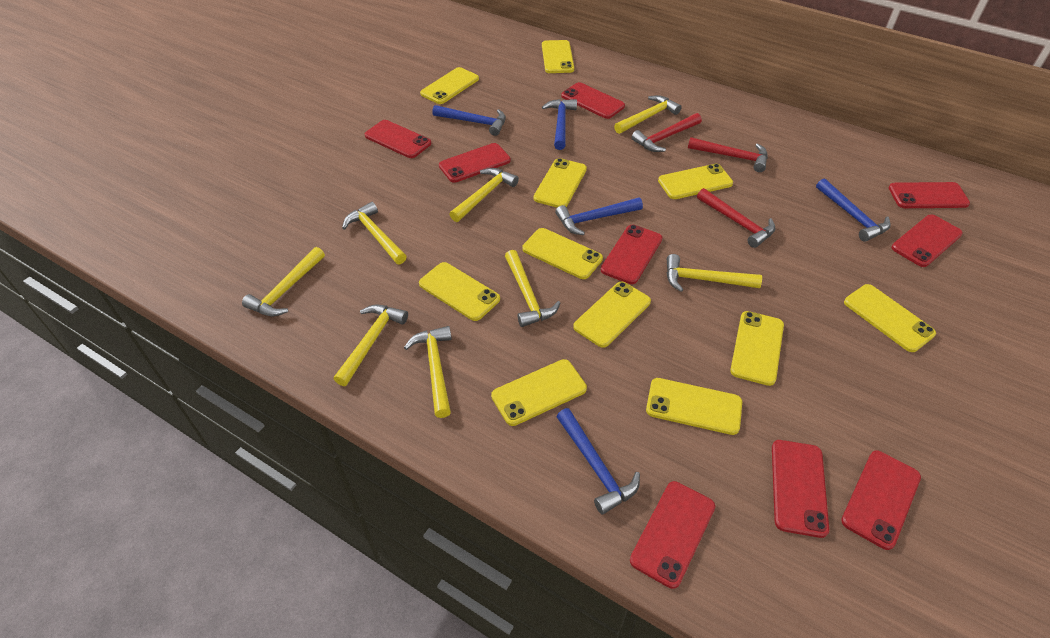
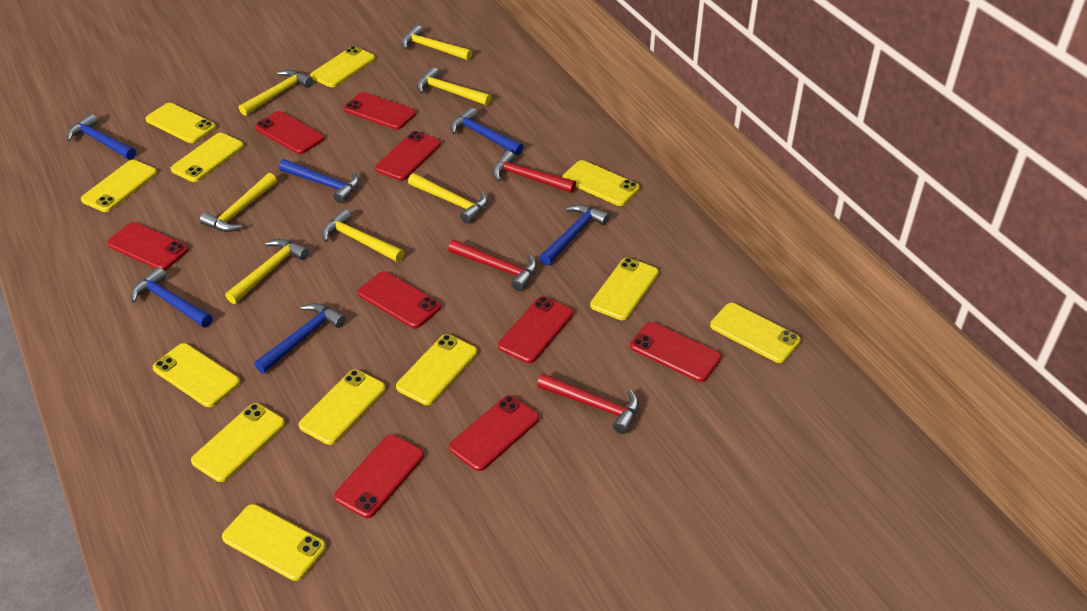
blue hammer: 5 -> 6
yellow hammer: 8 -> 7
yellow phone: 11 -> 12

